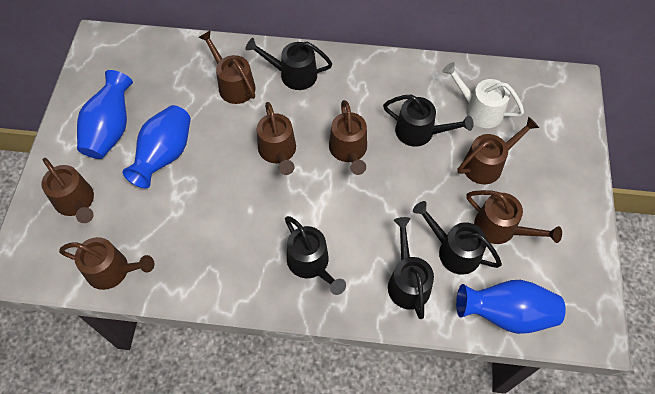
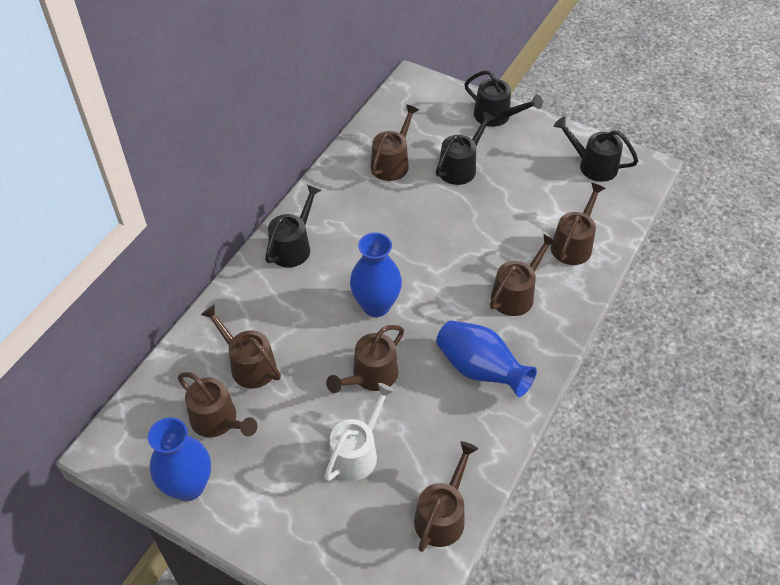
black watering can: 5 -> 4

